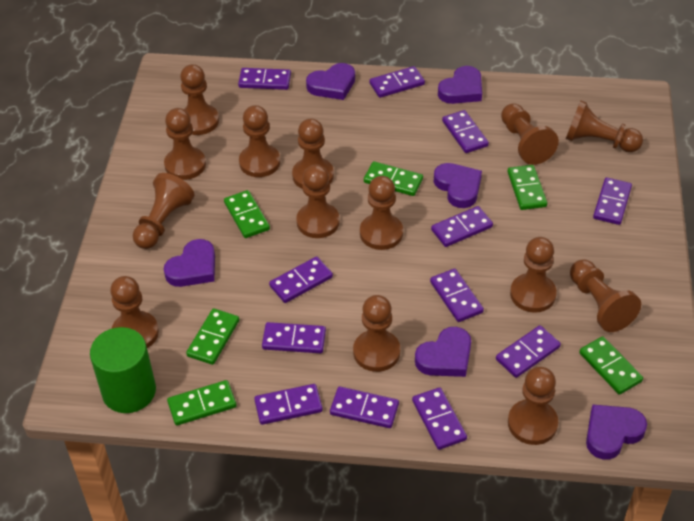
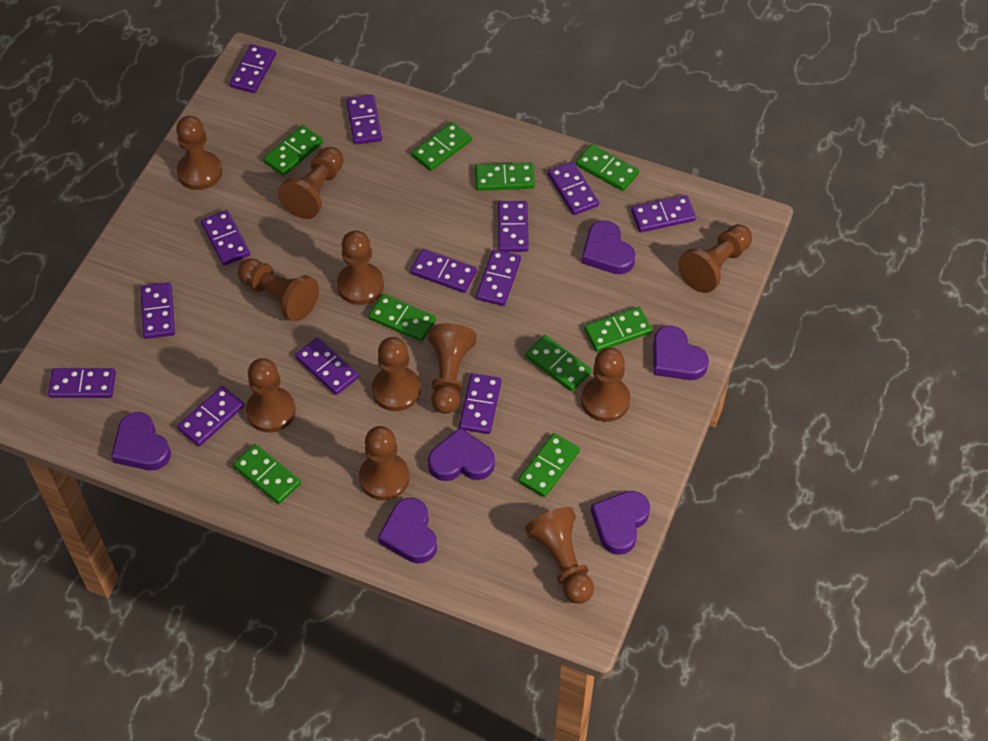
brown pawn: 14 -> 11
green cylinder: 1 -> 0
green domino: 6 -> 9
purple domino: 12 -> 13

